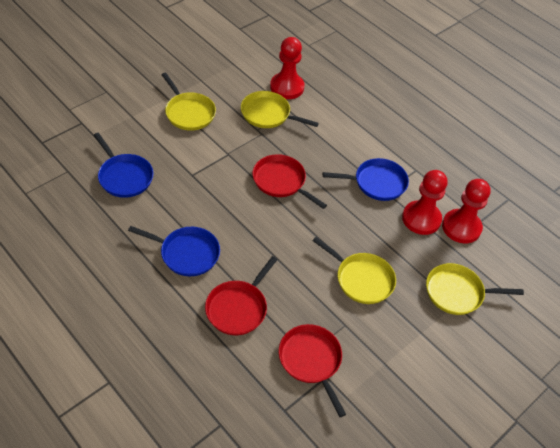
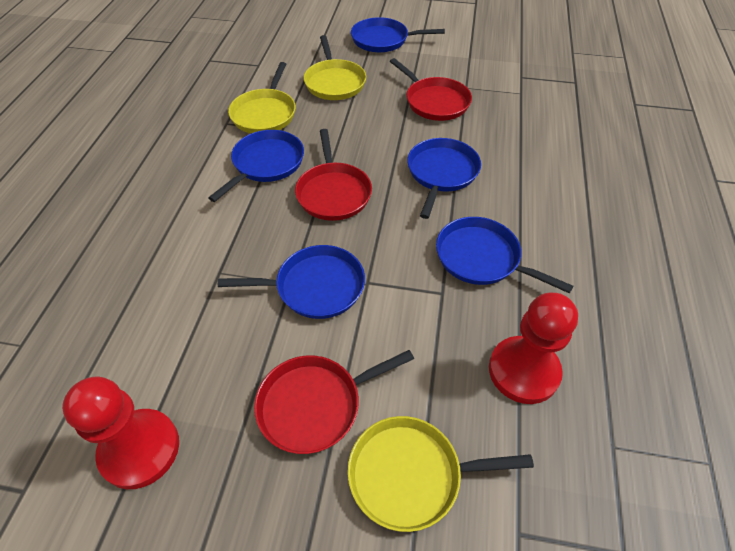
blue pan: 3 -> 5
red pawn: 3 -> 2
yellow pan: 4 -> 3

